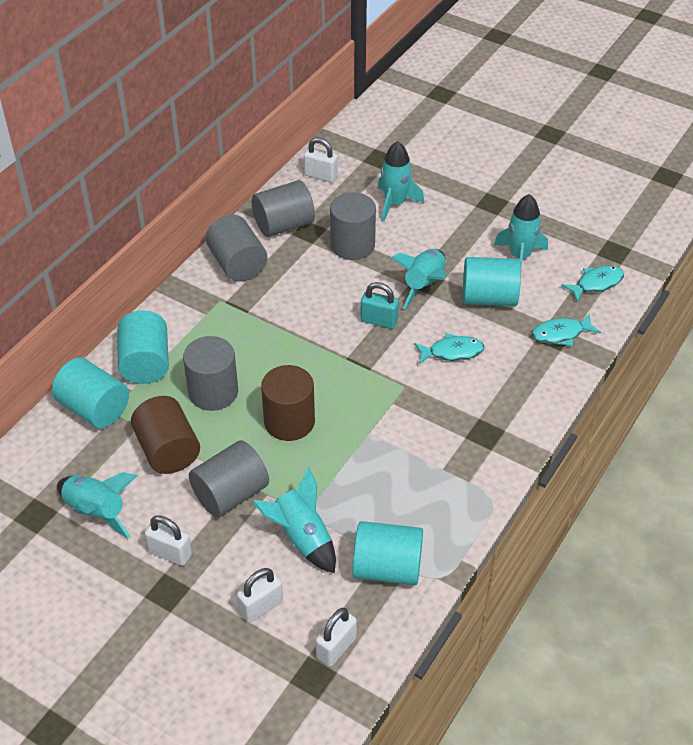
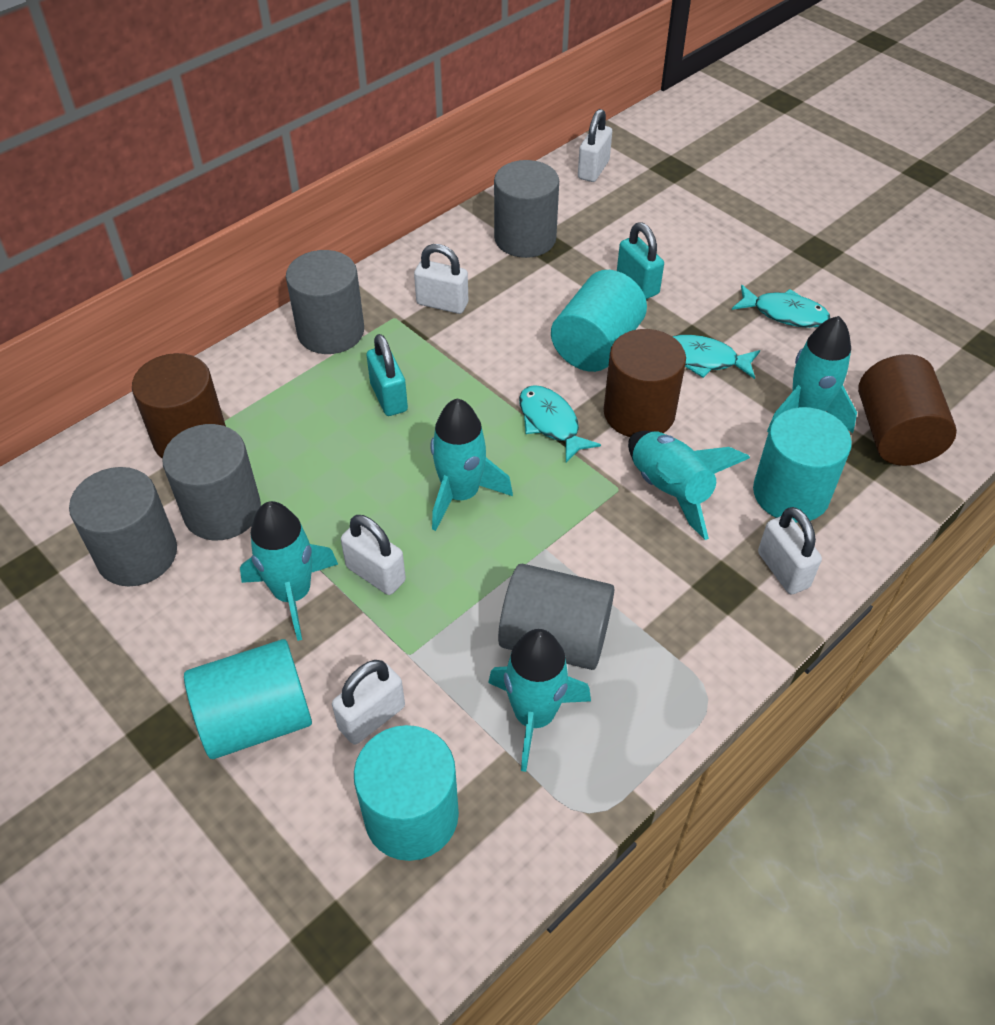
brown cylinder: 2 -> 3
turquoise padlock: 1 -> 2
white padlock: 4 -> 5

